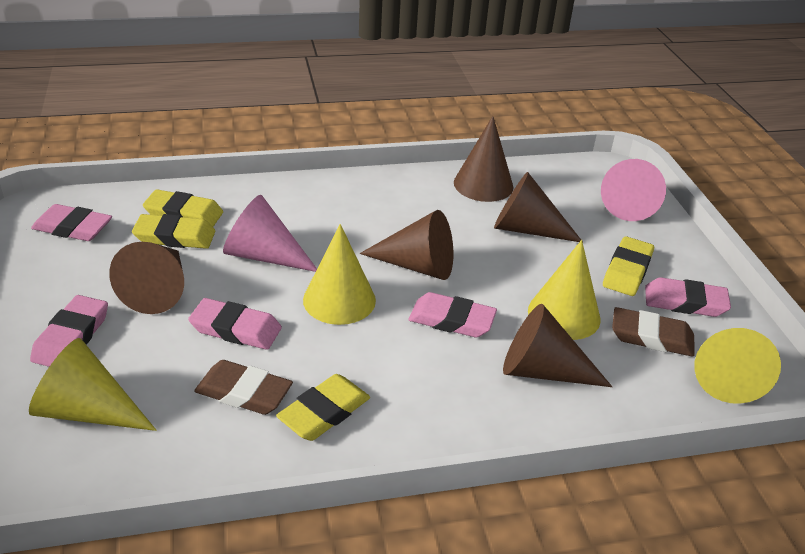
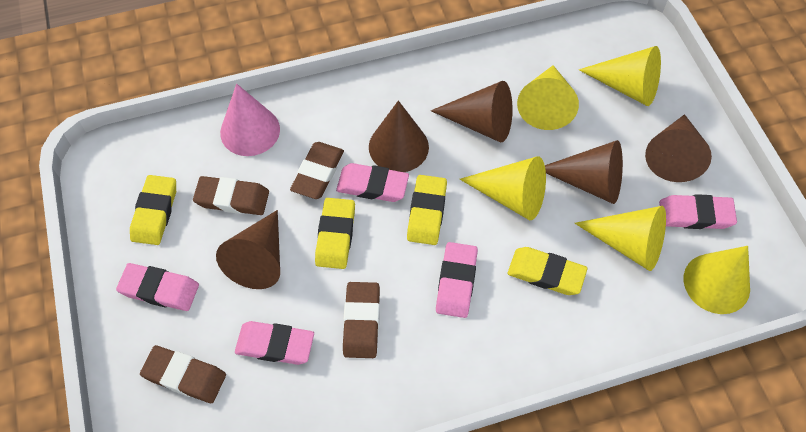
brown eraser: 2 -> 4
pink cone: 2 -> 1
yellow cone: 4 -> 5

